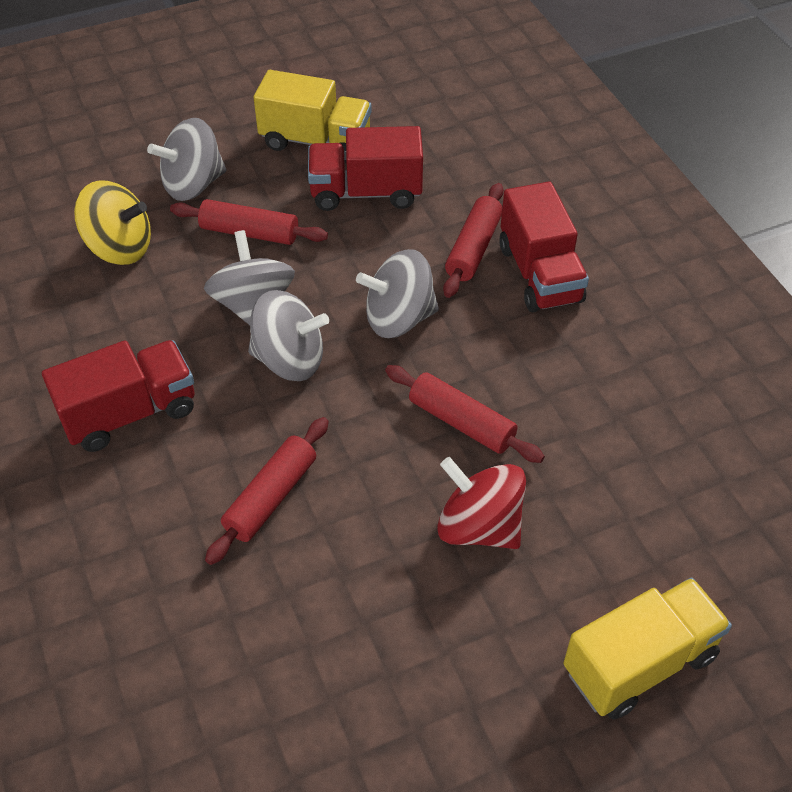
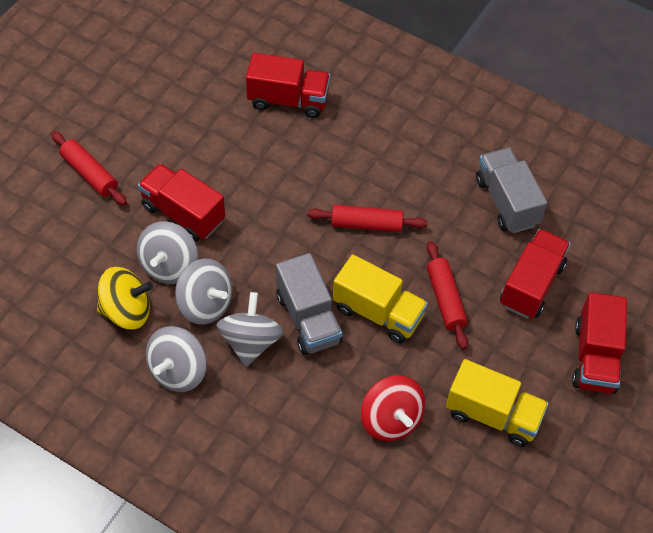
grey truck: 0 -> 2
red rolling pin: 4 -> 3
red truck: 3 -> 4

